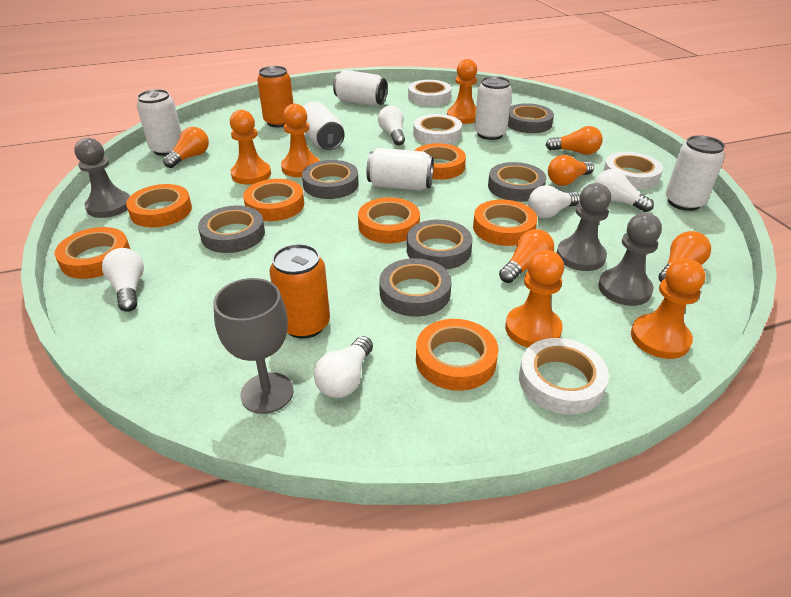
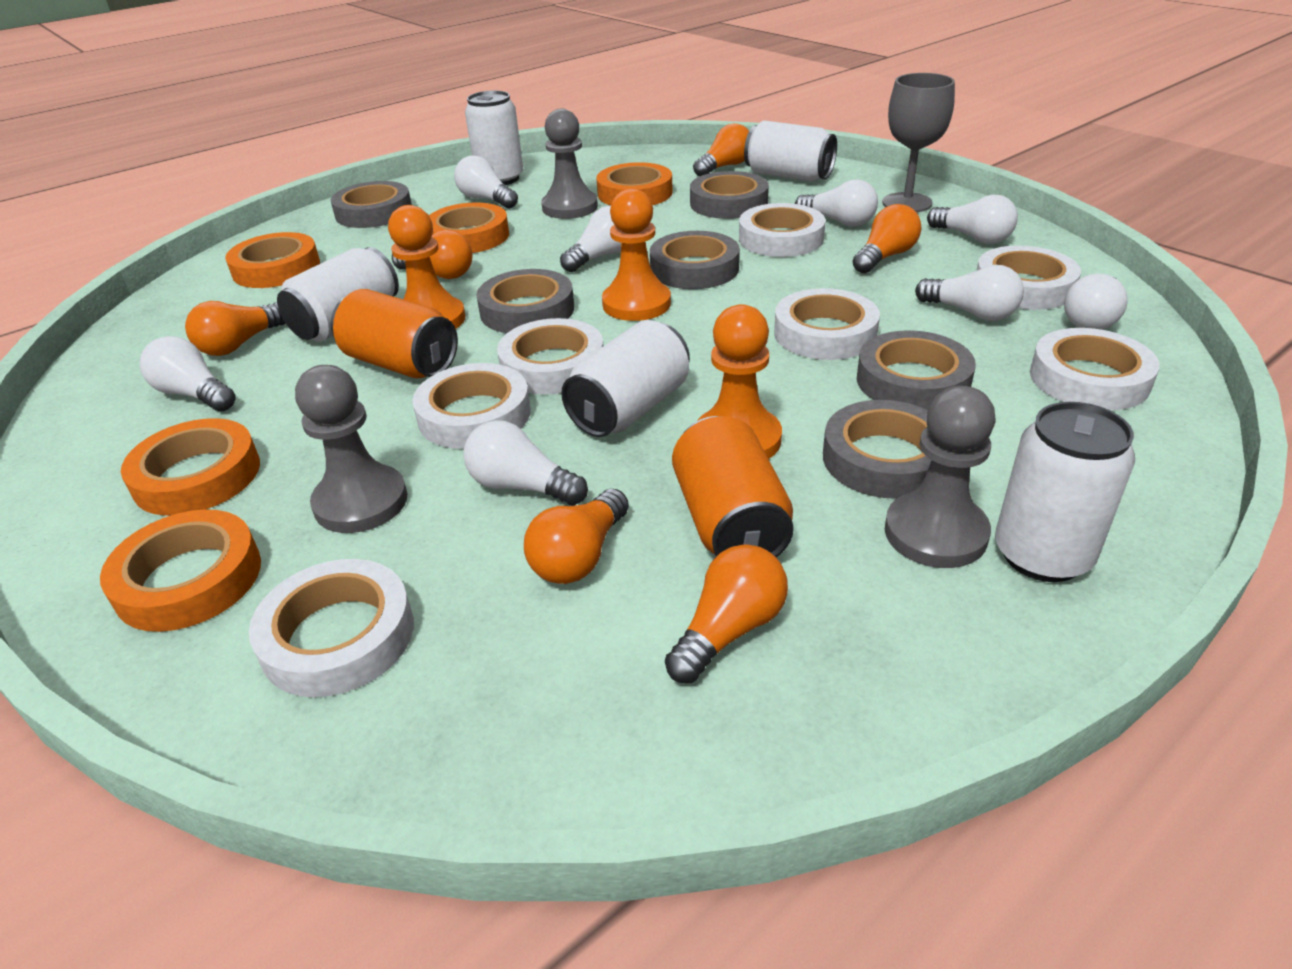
orange light bulb: 5 -> 6
orange pawn: 5 -> 3
orange tape: 7 -> 5
white can: 6 -> 5
white light bulb: 5 -> 8
white tape: 4 -> 7

